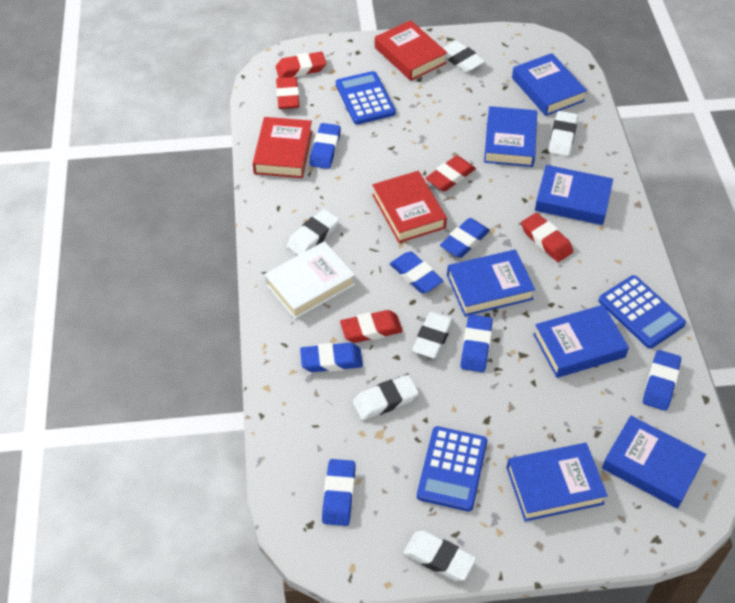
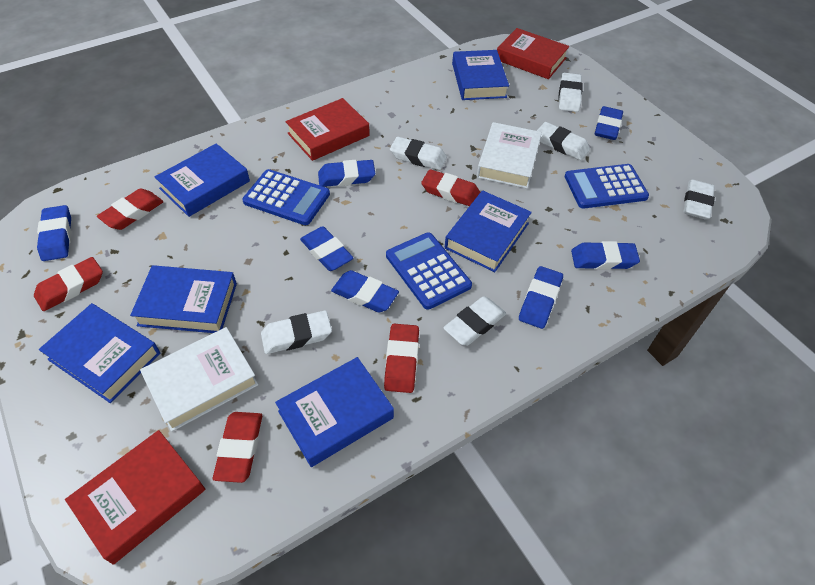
blue book: 7 -> 6
white book: 1 -> 2

